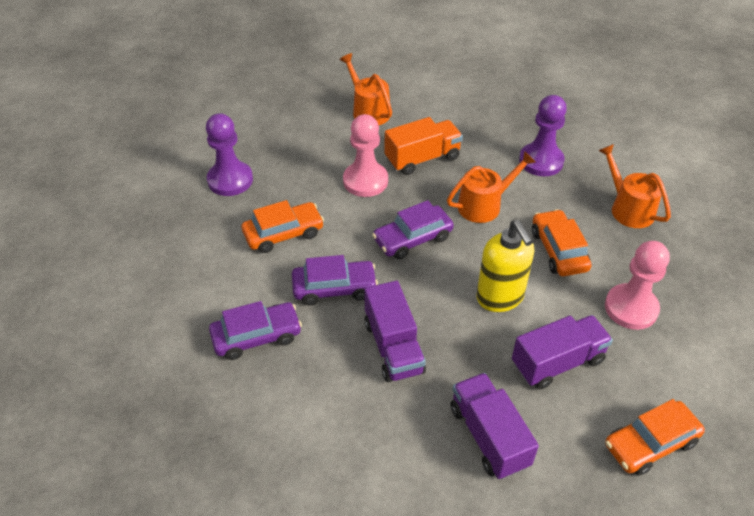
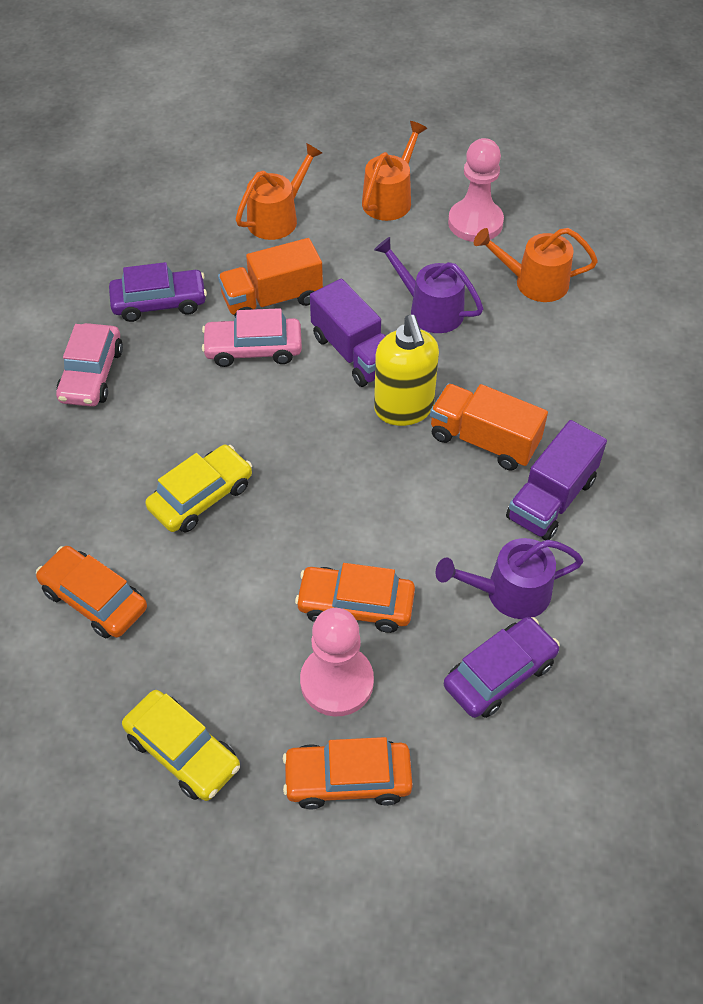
orange truck: 1 -> 2
pink car: 0 -> 2
purple car: 3 -> 2
purple pawn: 2 -> 0
purple truck: 3 -> 2
purple watering can: 0 -> 2
yellow car: 0 -> 2

